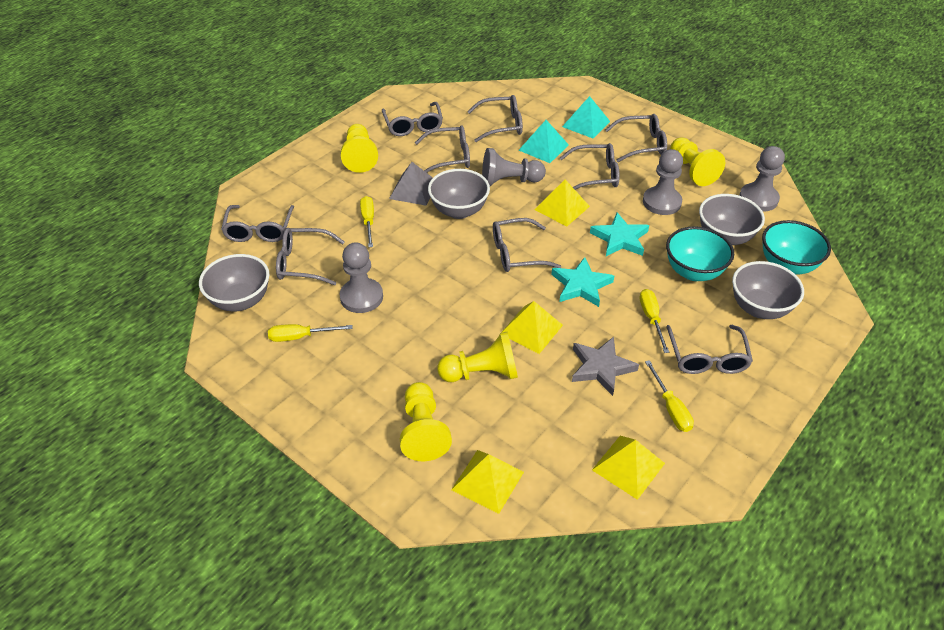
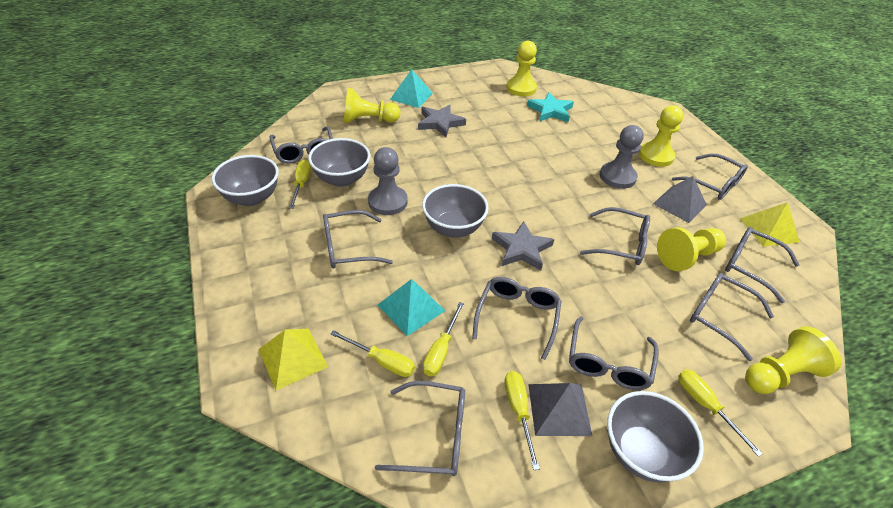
grey pawn: 4 -> 2
grey pyramid: 1 -> 2
grey star: 1 -> 2
turquoise bowl: 2 -> 0
turquoise star: 2 -> 1
yellow pawn: 4 -> 5
yellow pyramid: 4 -> 2
yellow screwdriver: 4 -> 5

